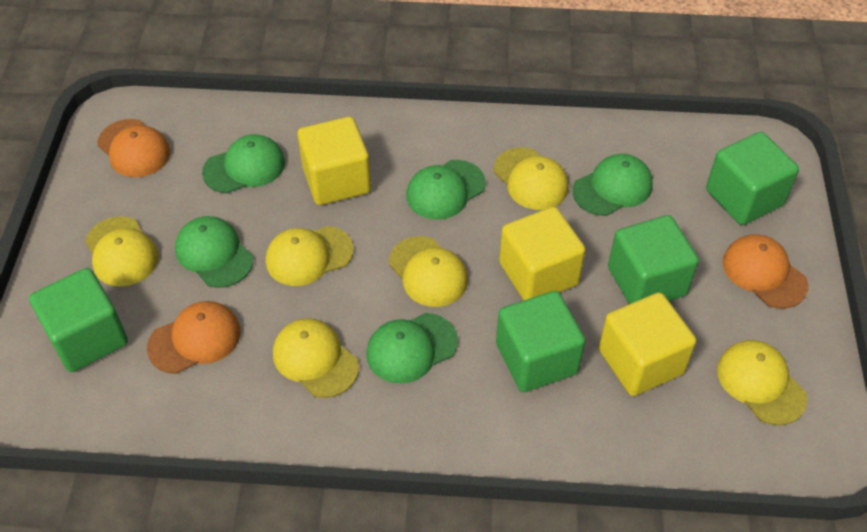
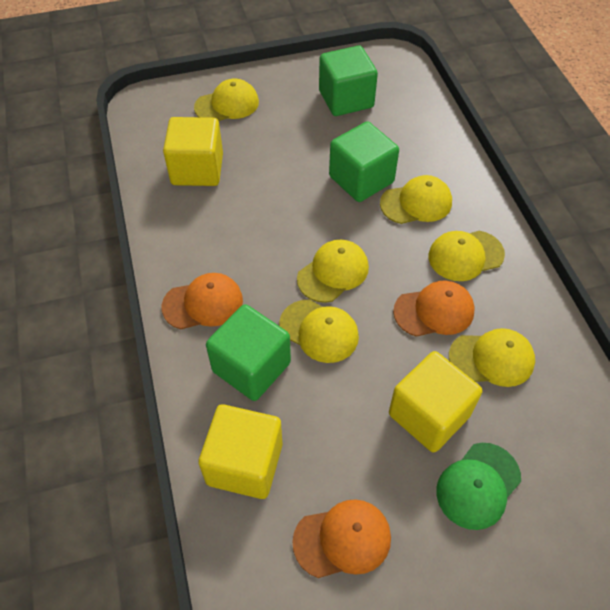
green cap: 5 -> 1
green cube: 4 -> 3

